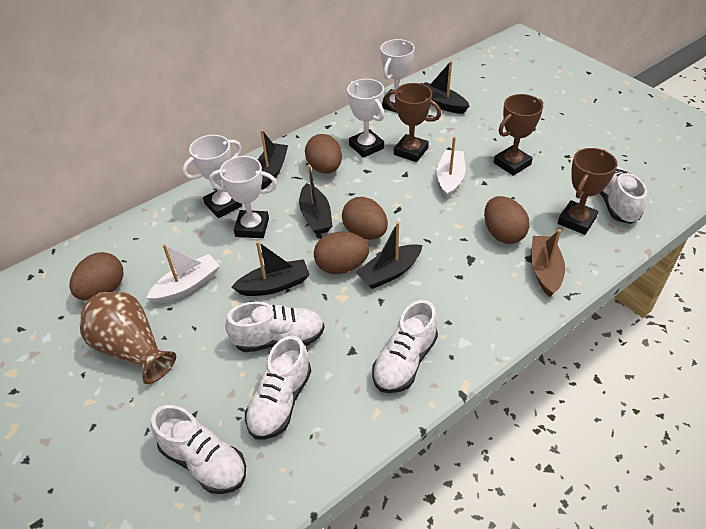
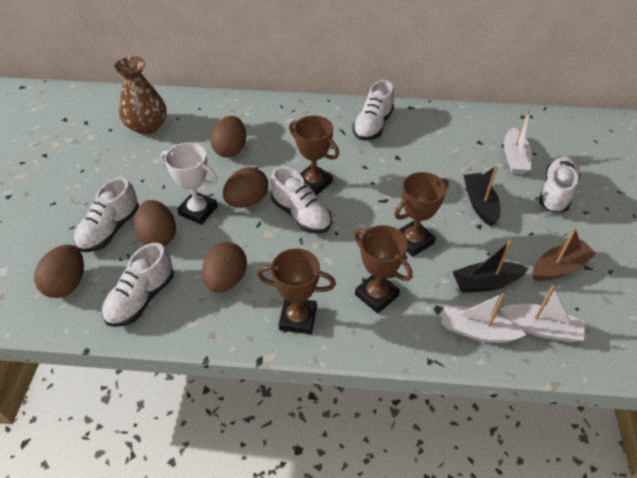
black boat: 5 -> 2
brown trophy: 3 -> 4
white boat: 2 -> 3
white trophy: 4 -> 1

